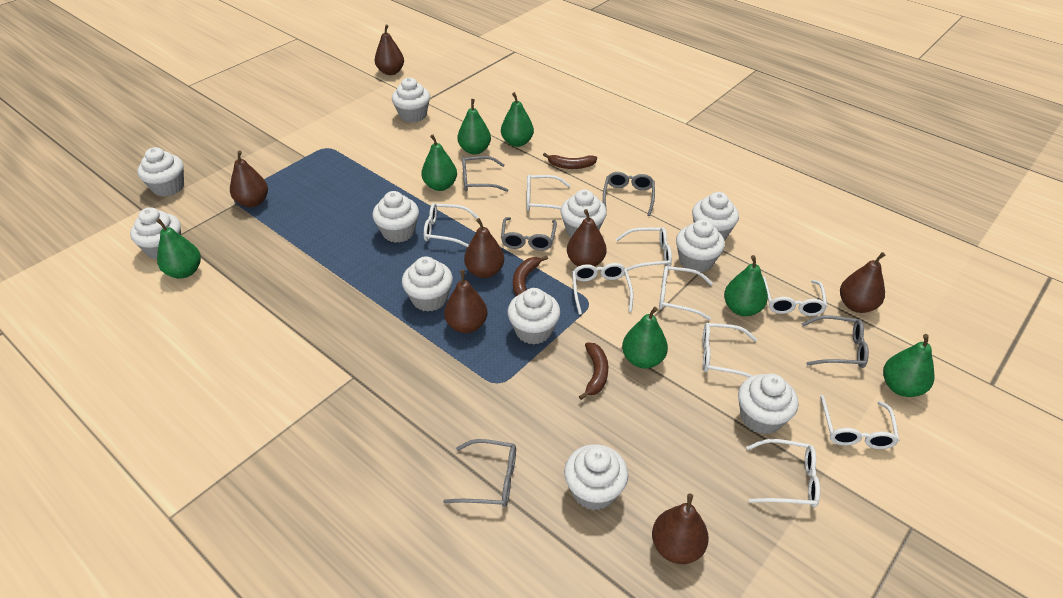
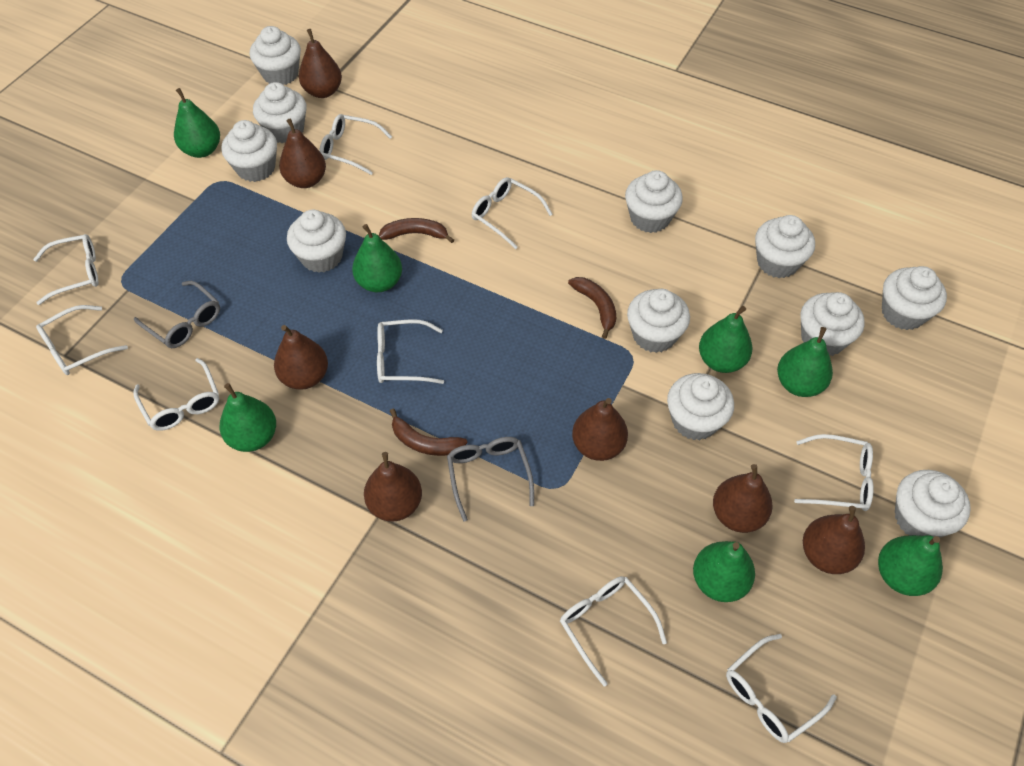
grey glasses: 5 -> 2

